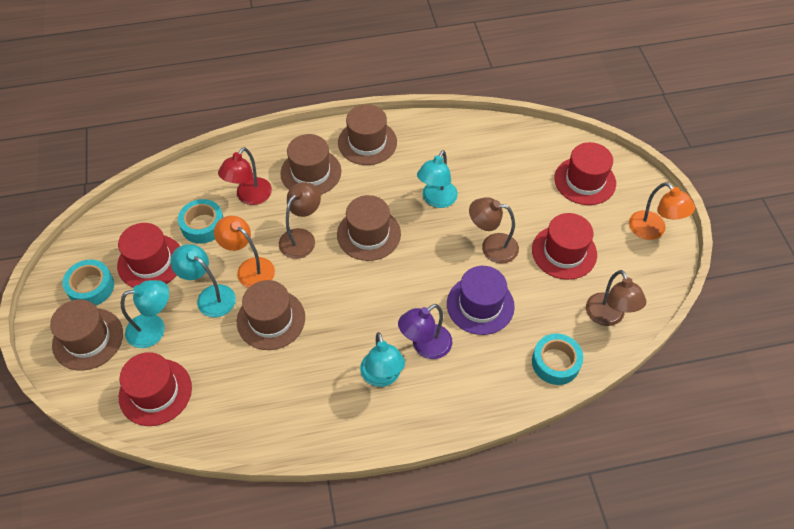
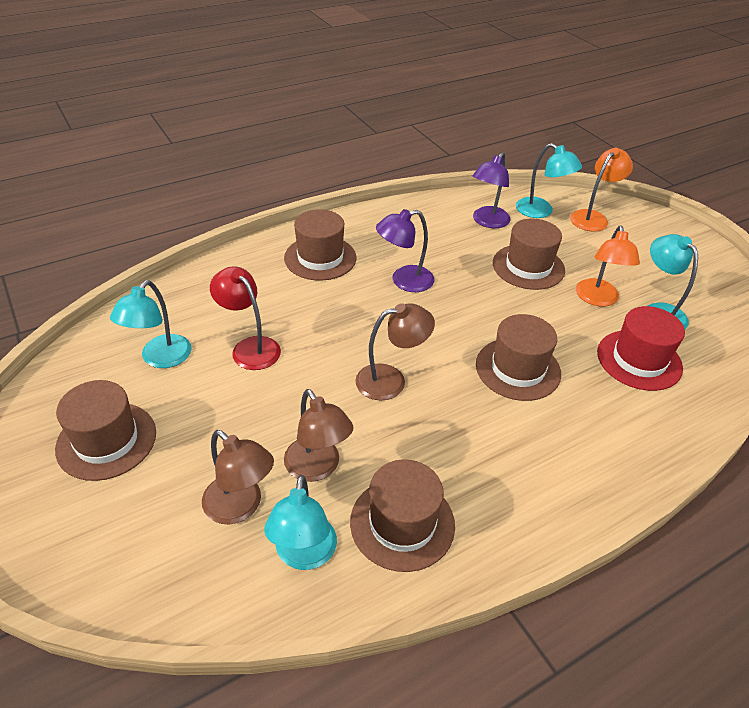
purple hat: 1 -> 0
purple lamp: 1 -> 2
red hat: 4 -> 1
turquoise tape: 3 -> 0

